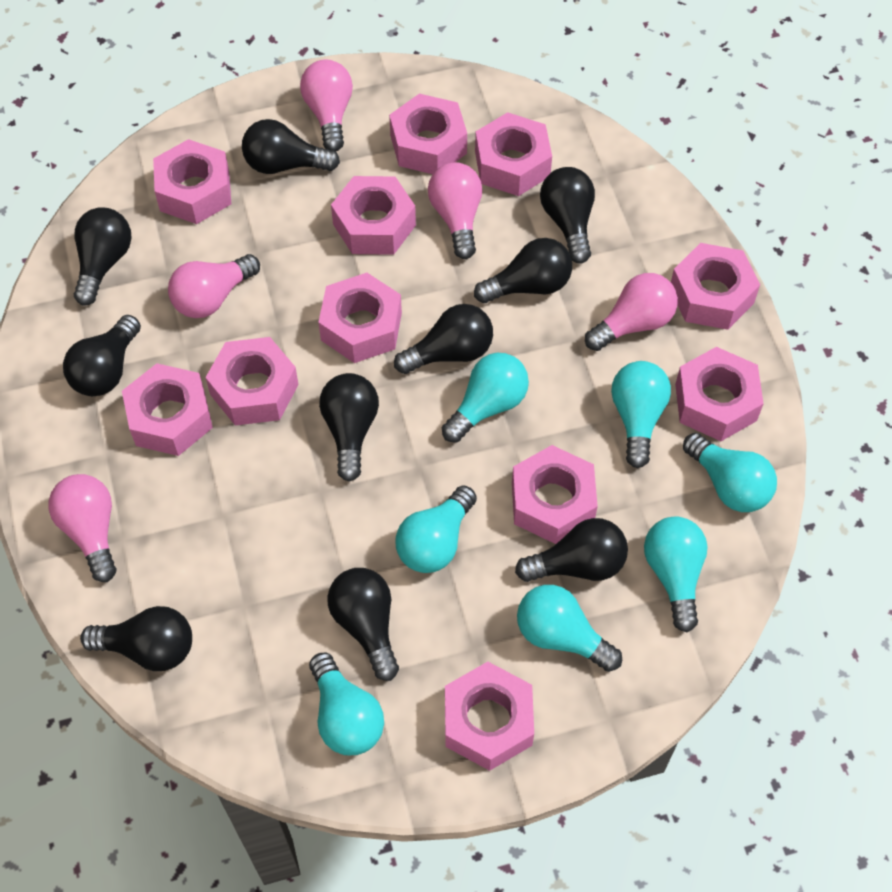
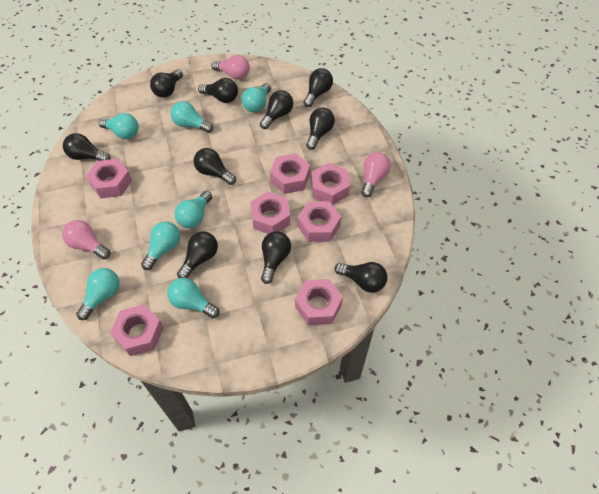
pink light bulb: 5 -> 3
pink nut: 11 -> 7

